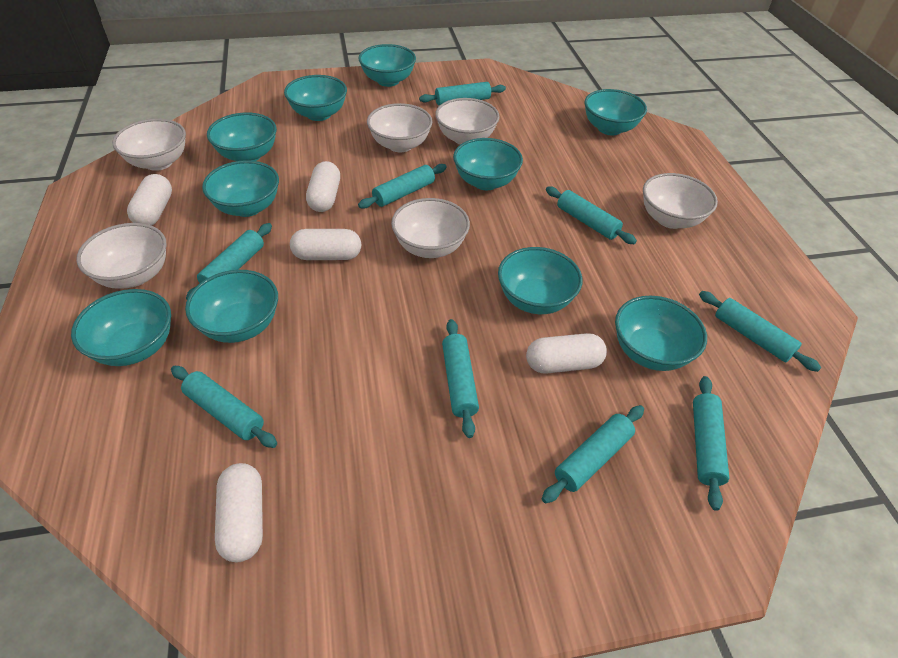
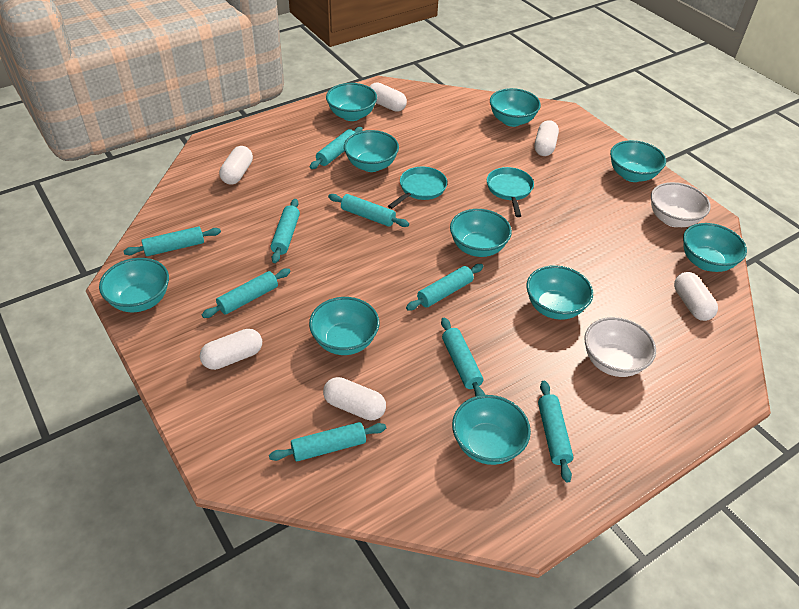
turquoise pan: 0 -> 2
white bowl: 6 -> 2
white capsule: 5 -> 6

